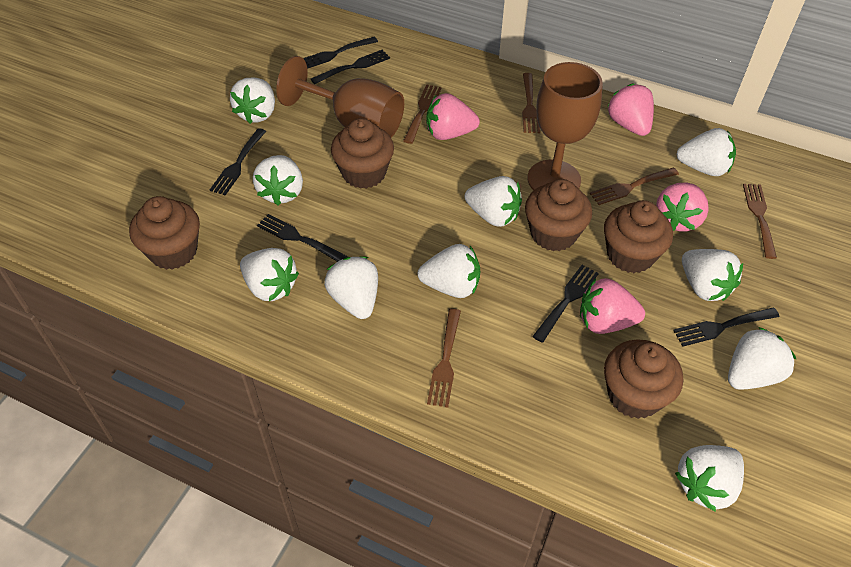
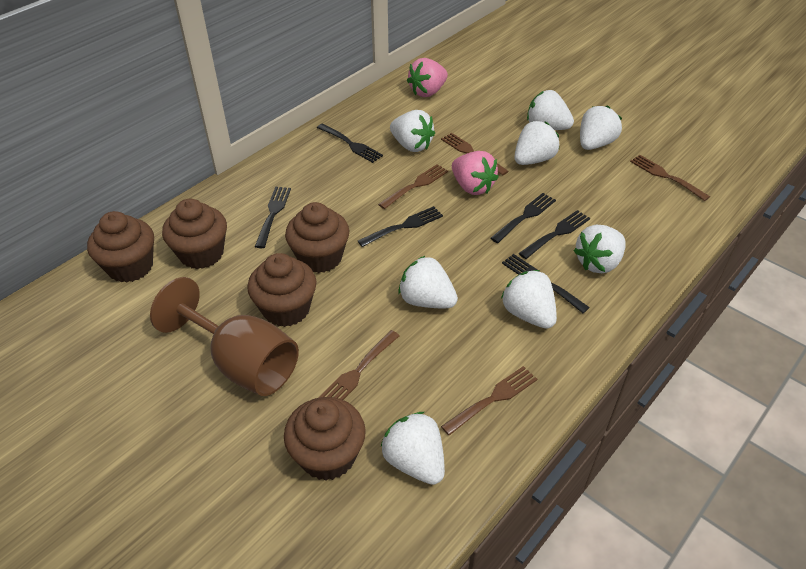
brown goblet: 2 -> 1
pink strawberry: 4 -> 2
white strawberry: 10 -> 8

